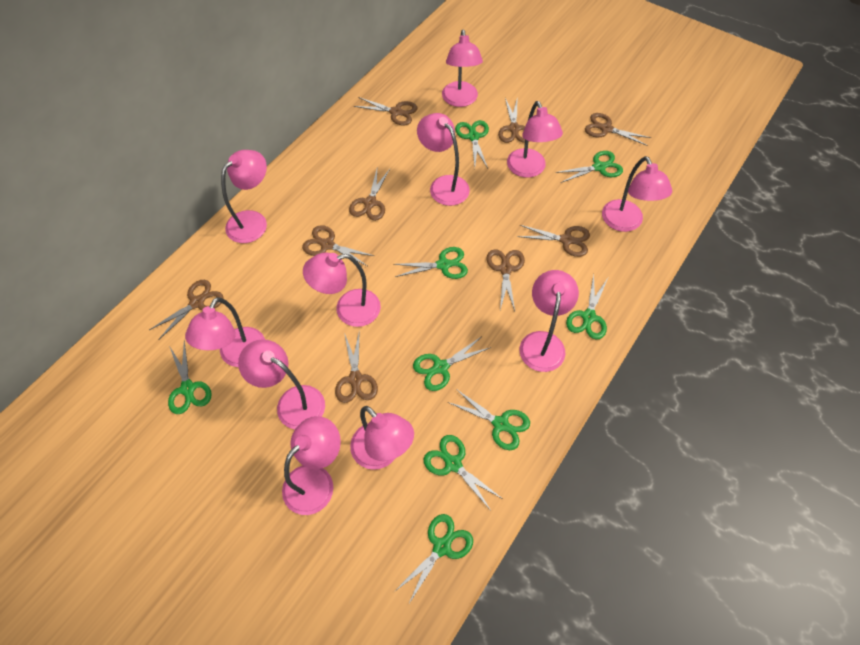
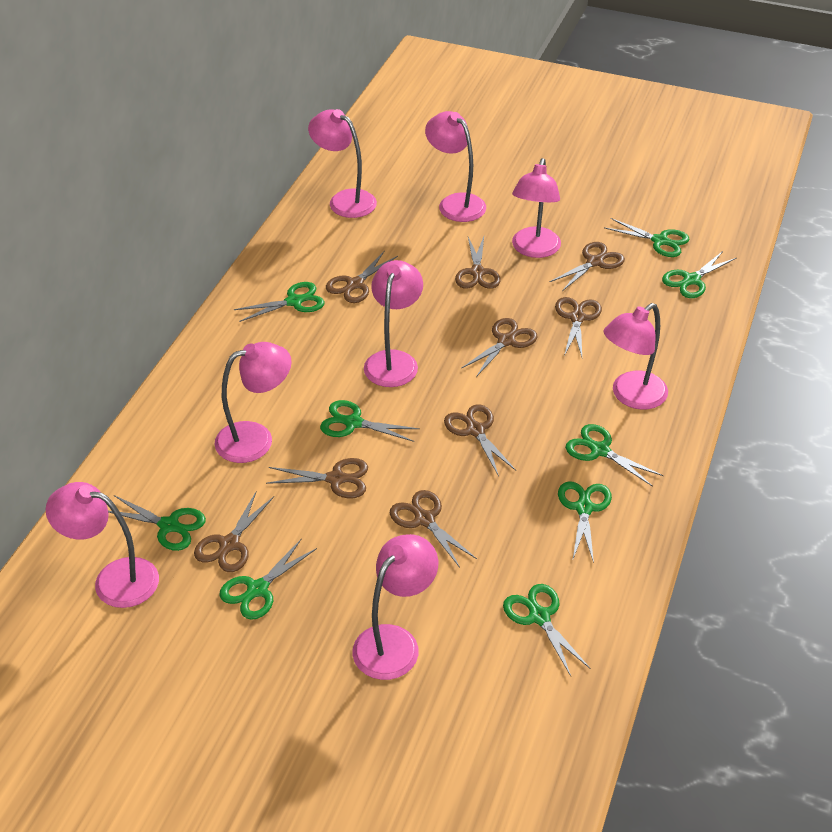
pink lamp: 11 -> 8

